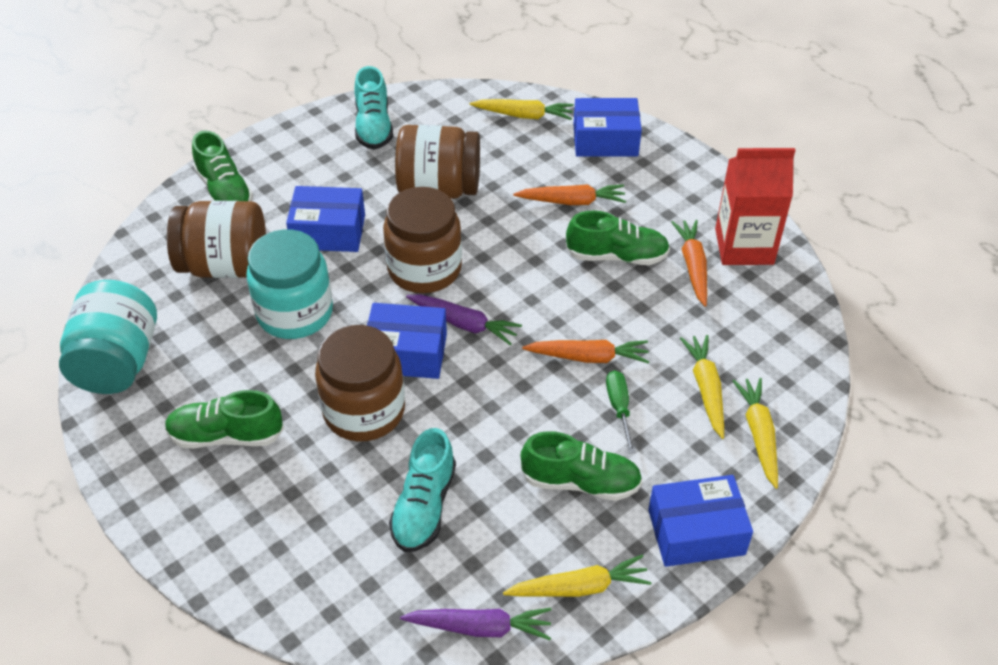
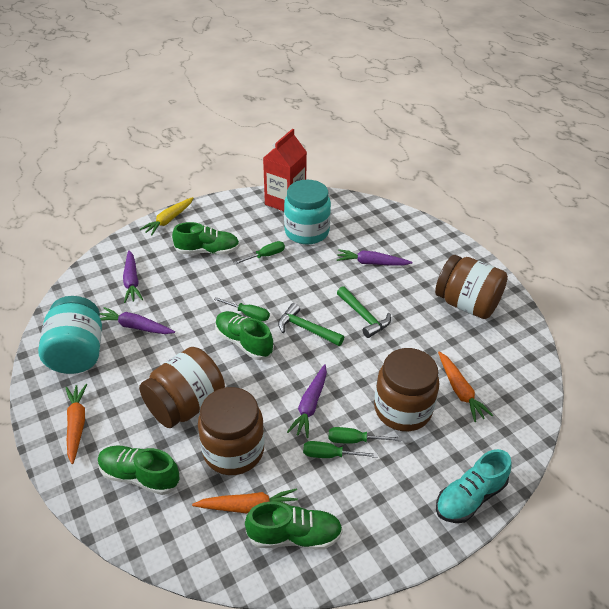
blue box: 4 -> 0
green hammer: 0 -> 2
green screwdriver: 1 -> 4
purple carrot: 2 -> 4
turquoise shoe: 2 -> 1
yellow carrot: 4 -> 1

